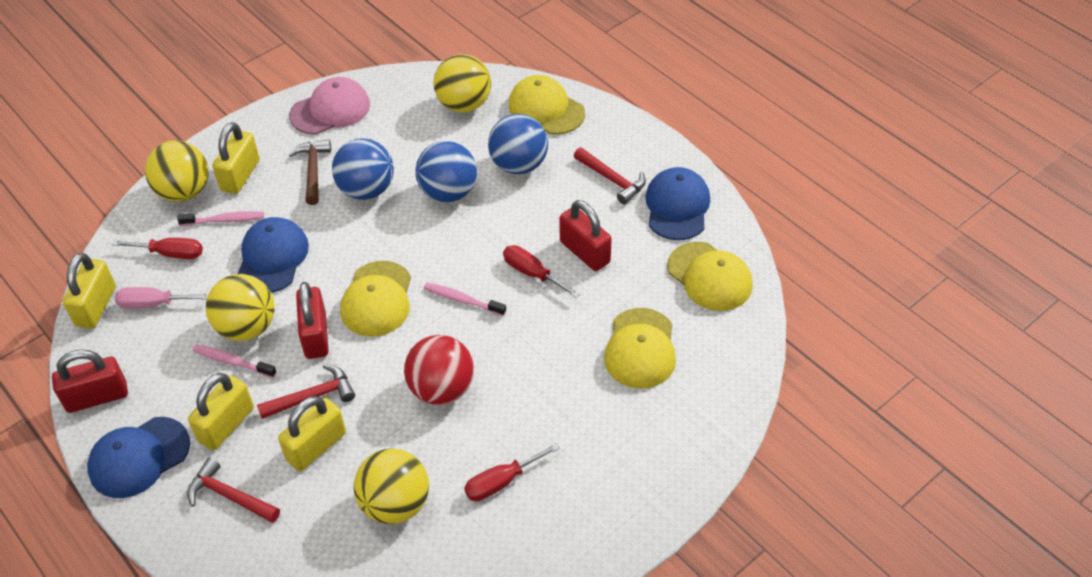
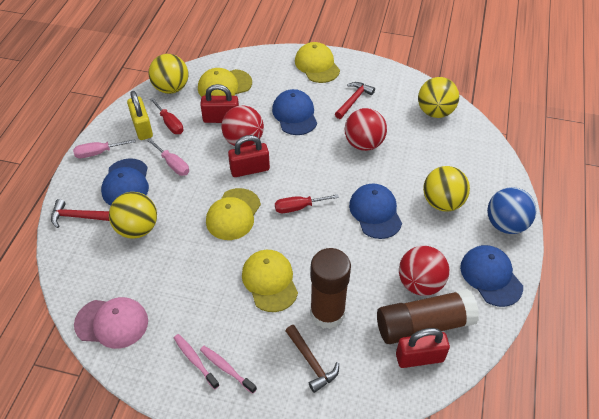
blue ball: 3 -> 1
blue cap: 3 -> 4
brown glue stick: 0 -> 2
pink screwdriver: 1 -> 2
pink toothbrush: 3 -> 2
red ball: 1 -> 3
red hammer: 3 -> 2
red screwdriver: 3 -> 2
yellow padlock: 4 -> 1

